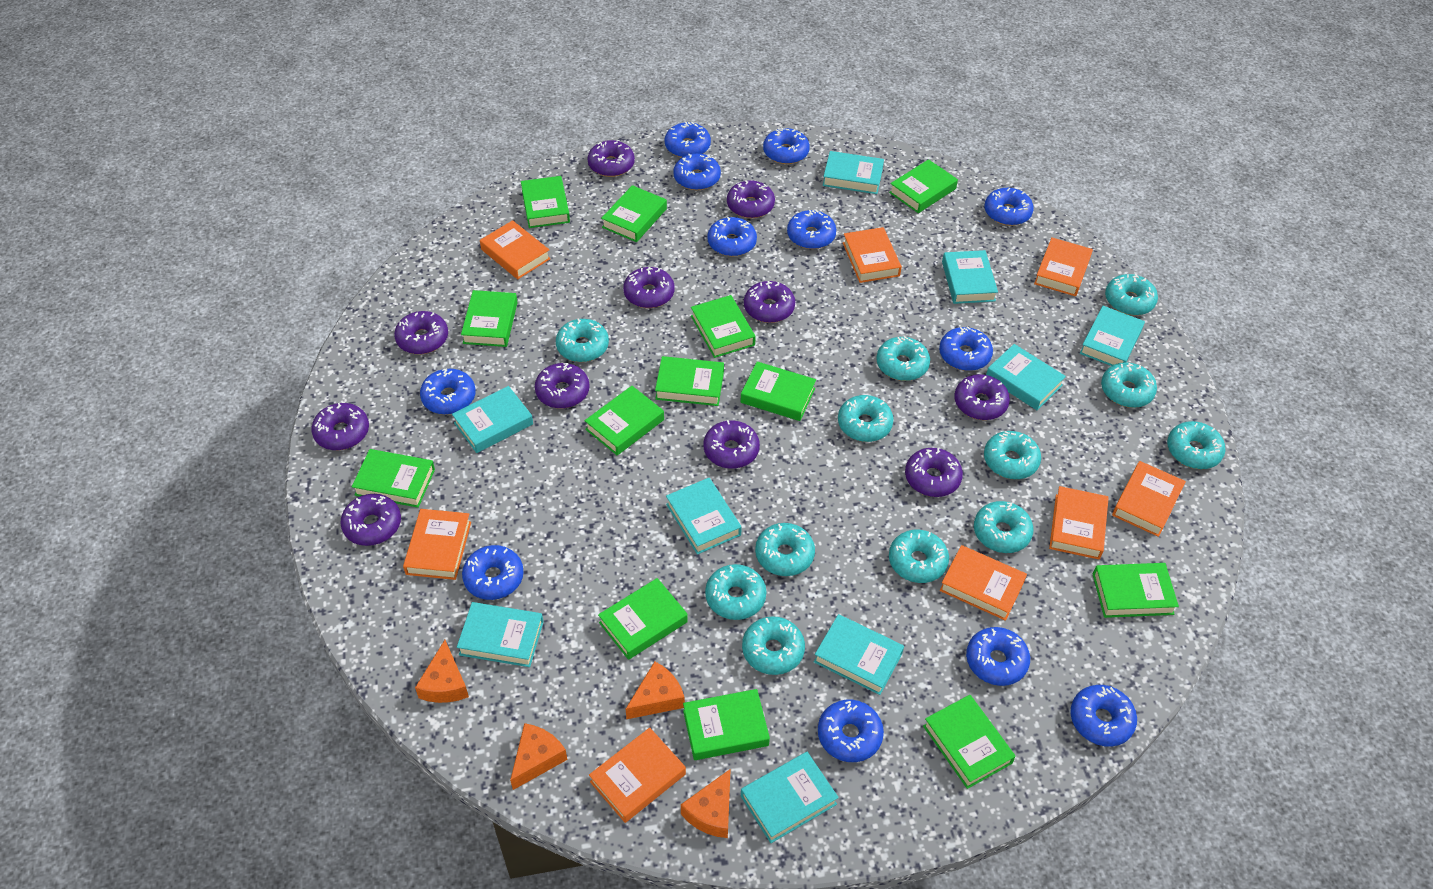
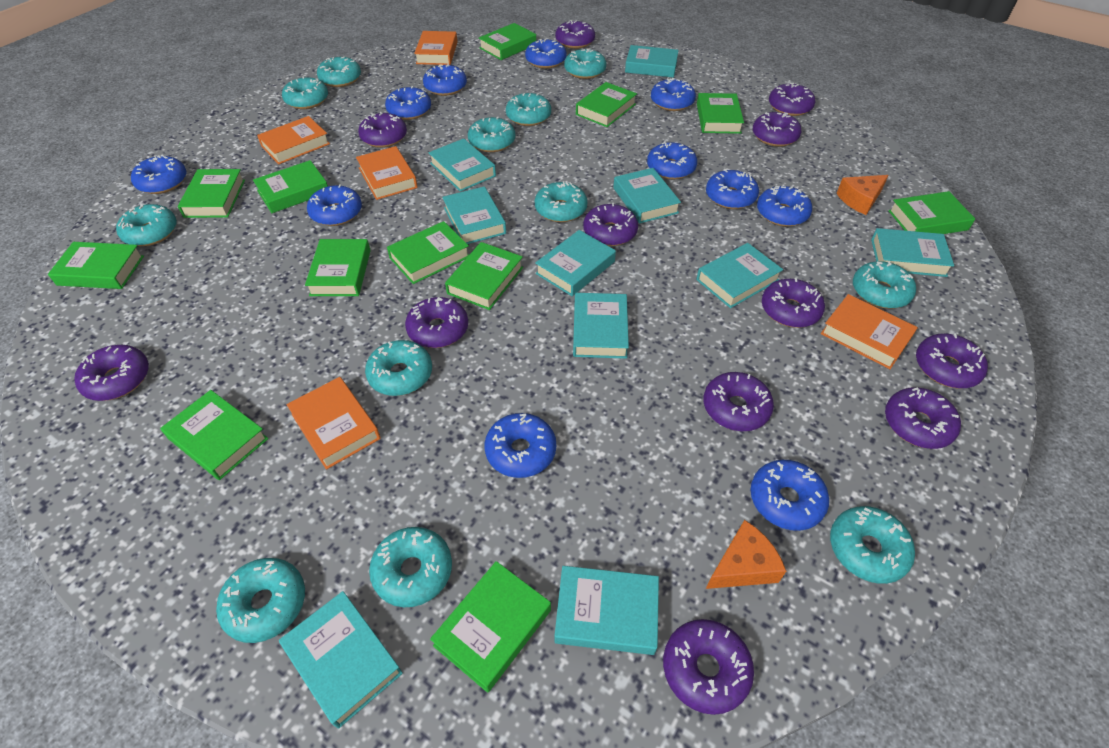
blue donut: 12 -> 11
green book: 13 -> 12
orange book: 8 -> 5
orange cheese: 4 -> 2
purple donut: 11 -> 12
turquoise book: 9 -> 10

